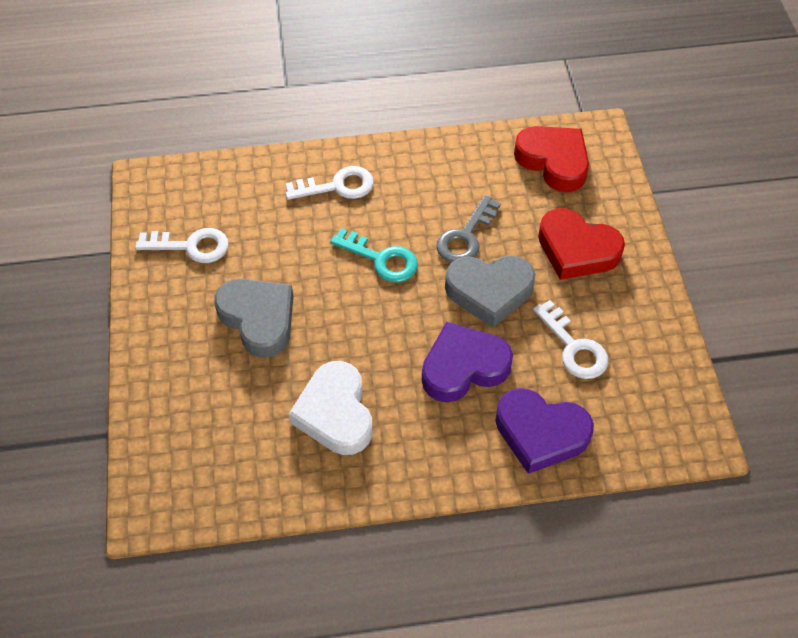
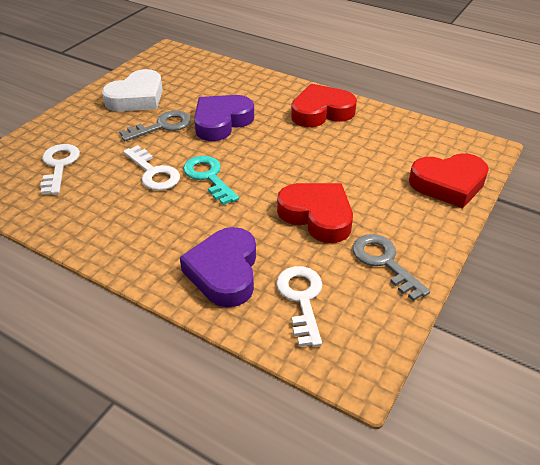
grey heart: 2 -> 0
grey key: 1 -> 2
red heart: 2 -> 3

